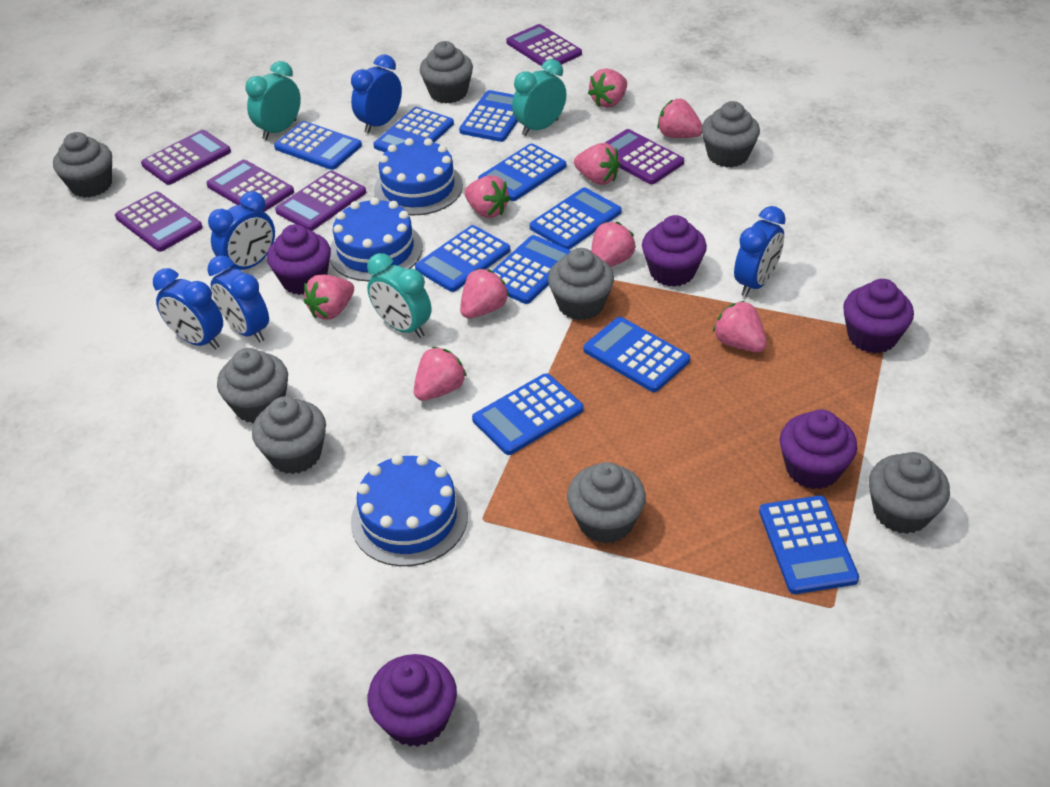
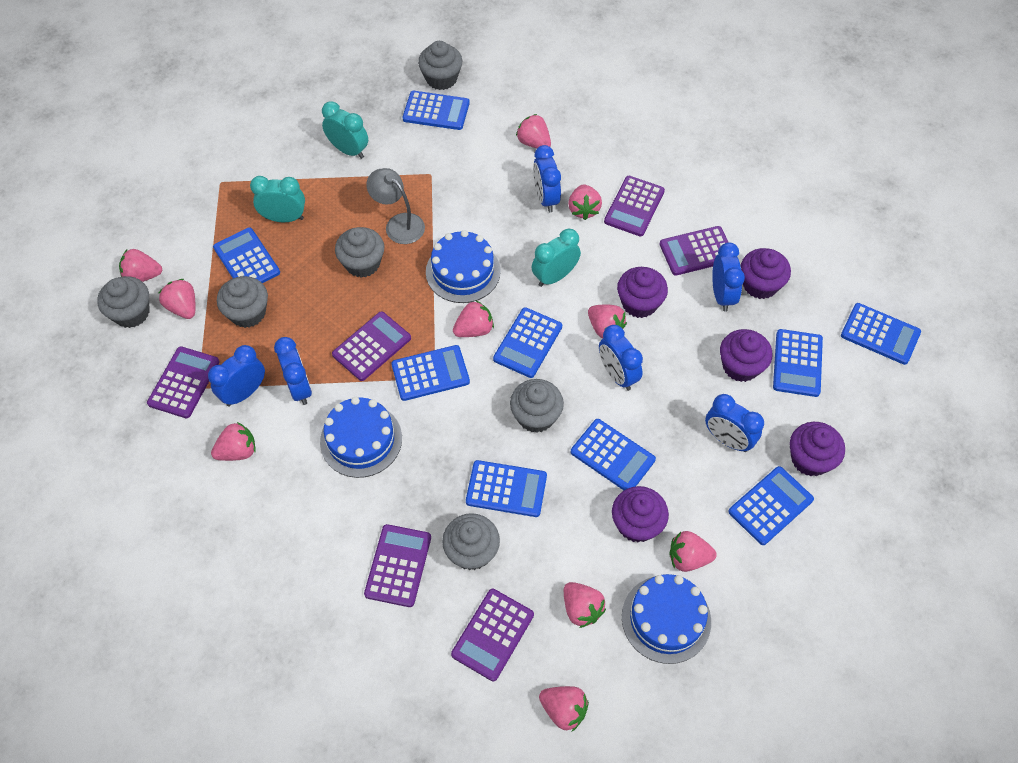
blue calculator: 10 -> 9
blue clock: 5 -> 6
grey cupcake: 8 -> 6
grey lamp: 0 -> 1
pink strawberry: 9 -> 10

